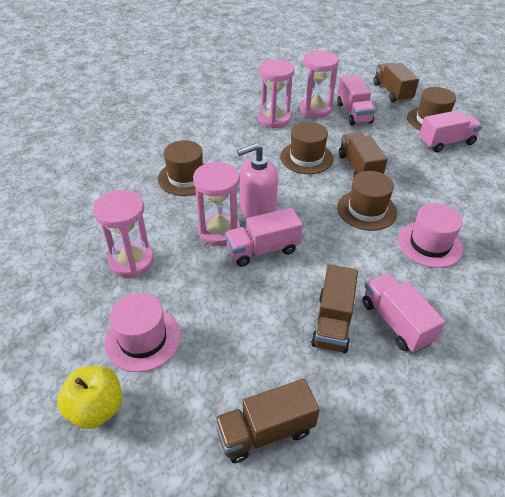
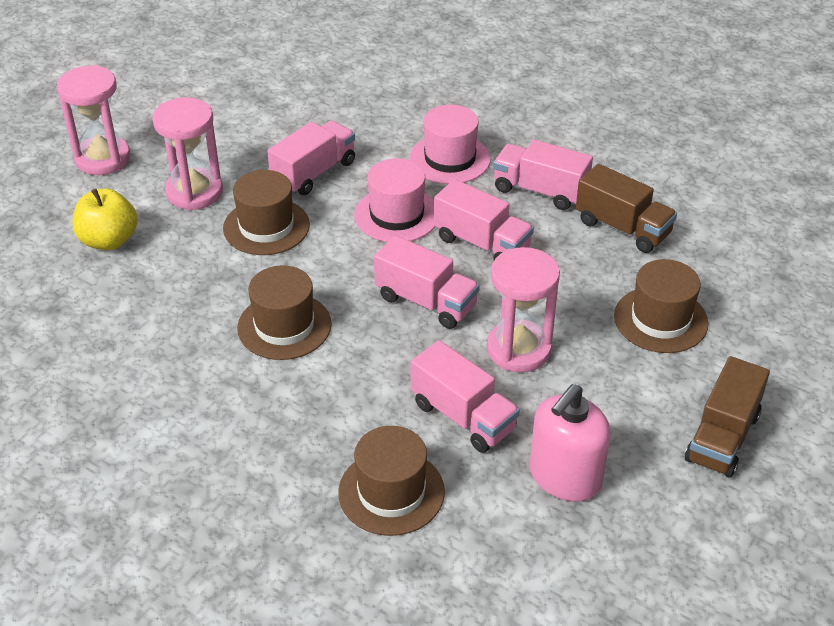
brown truck: 4 -> 2
pink hourglass: 4 -> 3
pink truck: 4 -> 5

